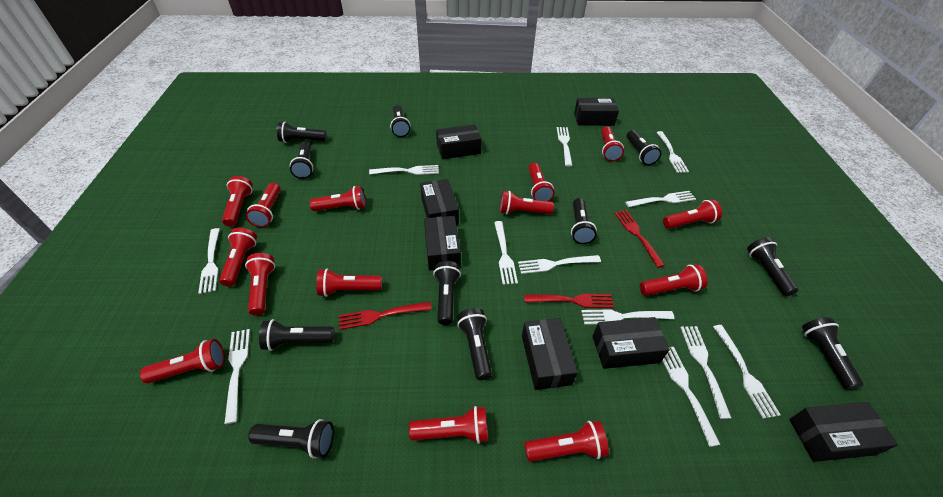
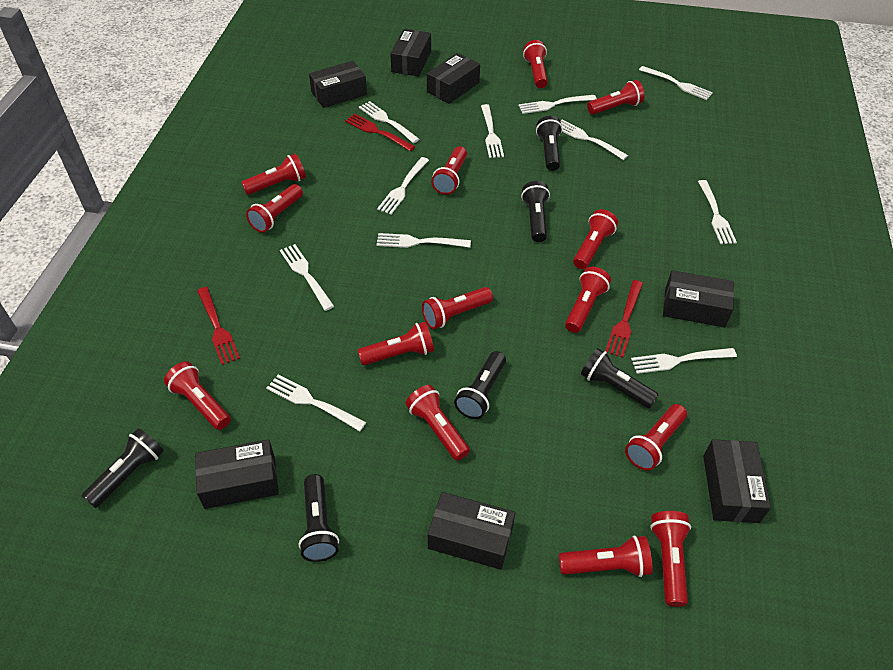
black flashlight: 11 -> 6
white fork: 12 -> 11

